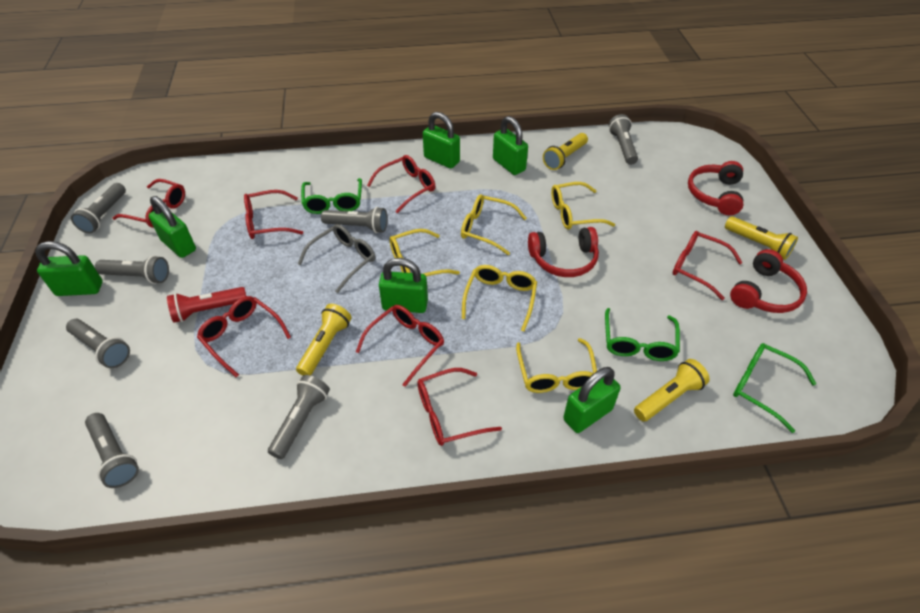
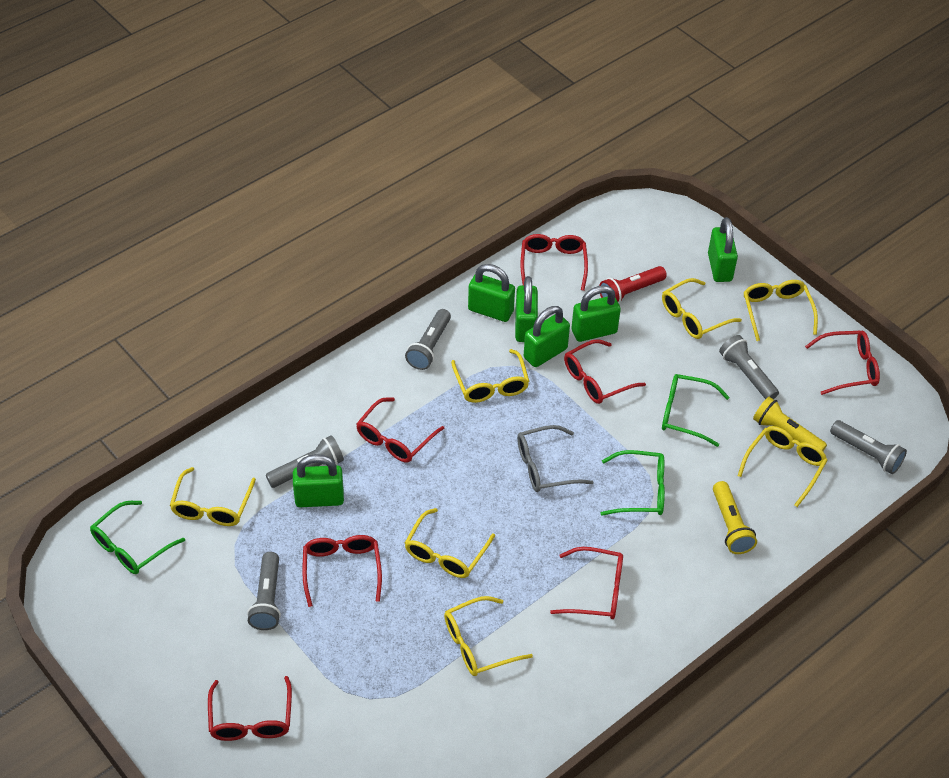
grey flashlight: 7 -> 5
red headphones: 3 -> 0
yellow flashlight: 4 -> 2
yellow glasses: 5 -> 7

